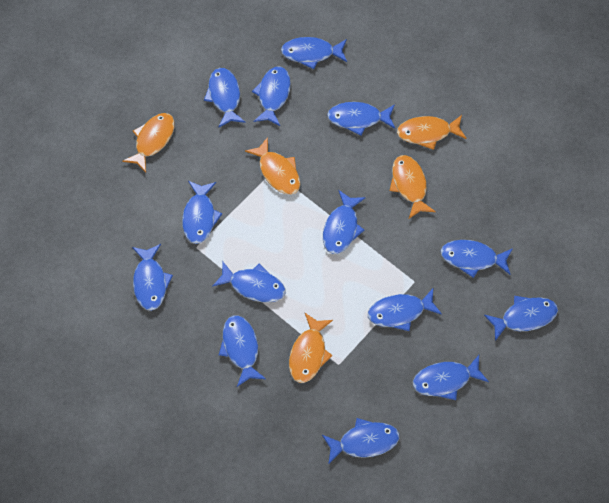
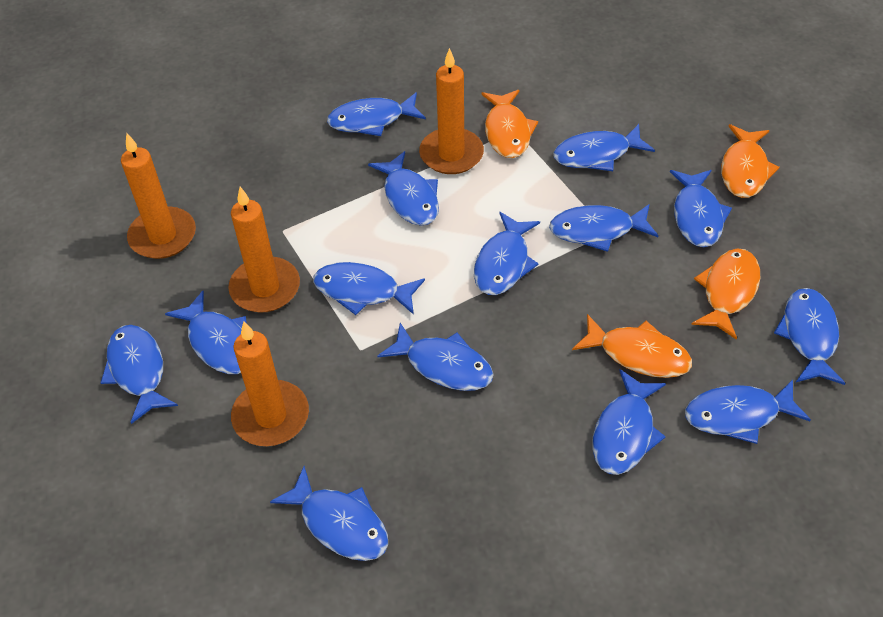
orange candle: 0 -> 4
orange fish: 5 -> 4

